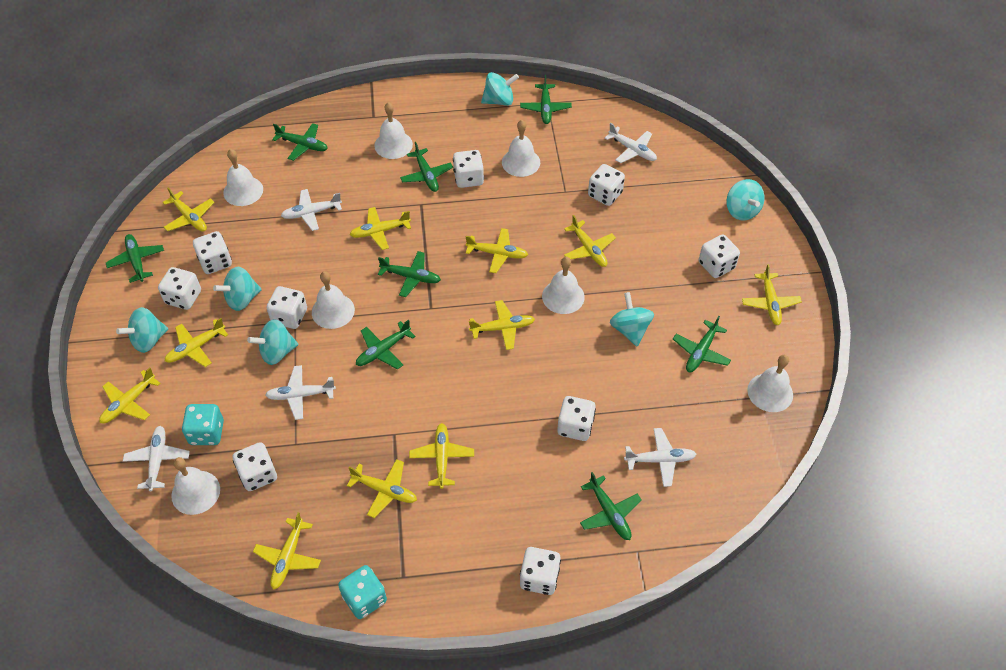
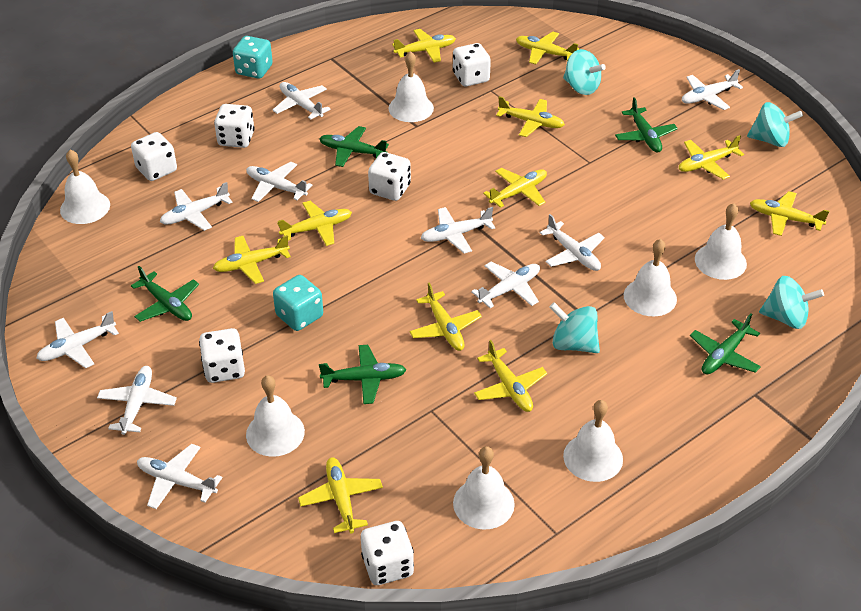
green plane: 8 -> 5
turquoise spinning top: 6 -> 4
white dice: 9 -> 6
white plane: 5 -> 10

